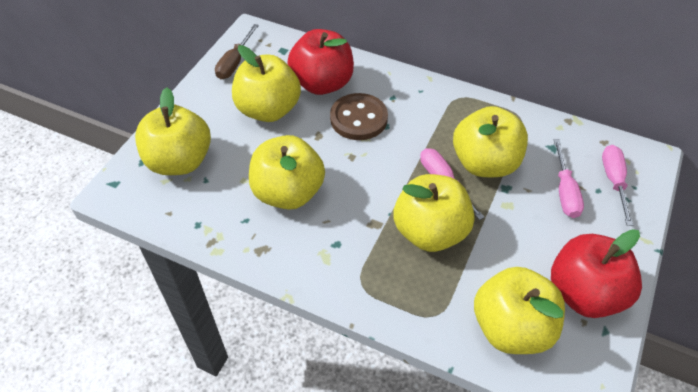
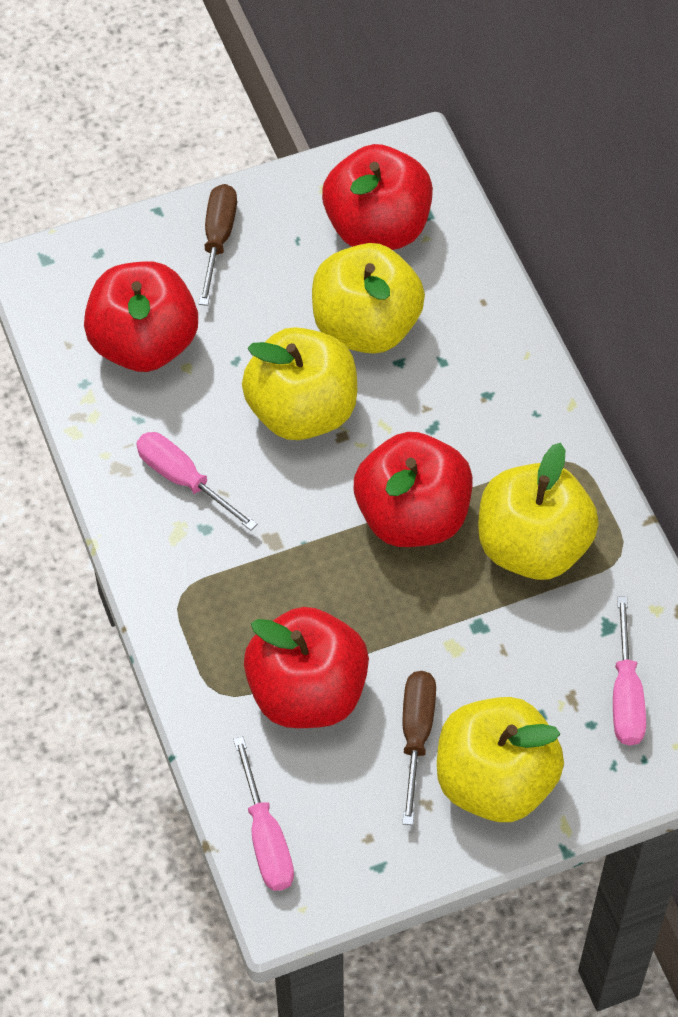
brown button: 1 -> 0
brown screwdriver: 1 -> 2
red apple: 2 -> 4
yellow apple: 6 -> 4

